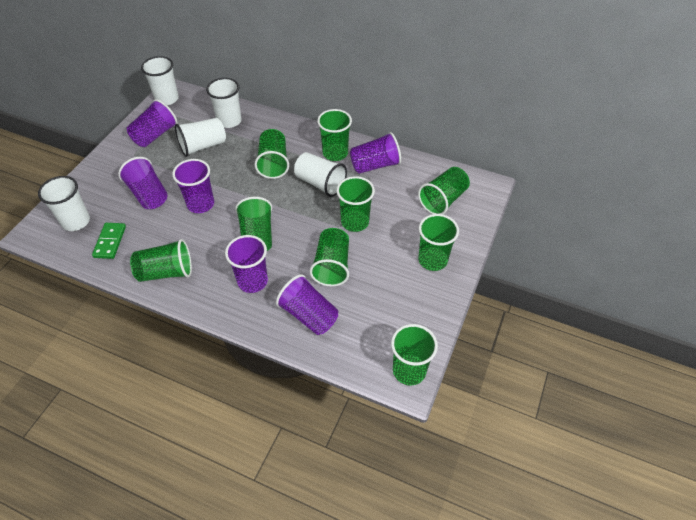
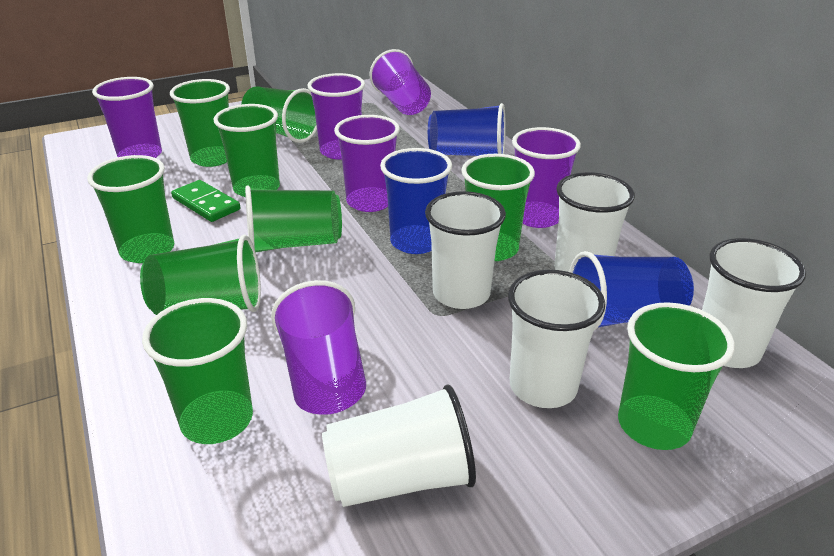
blue cup: 0 -> 3

